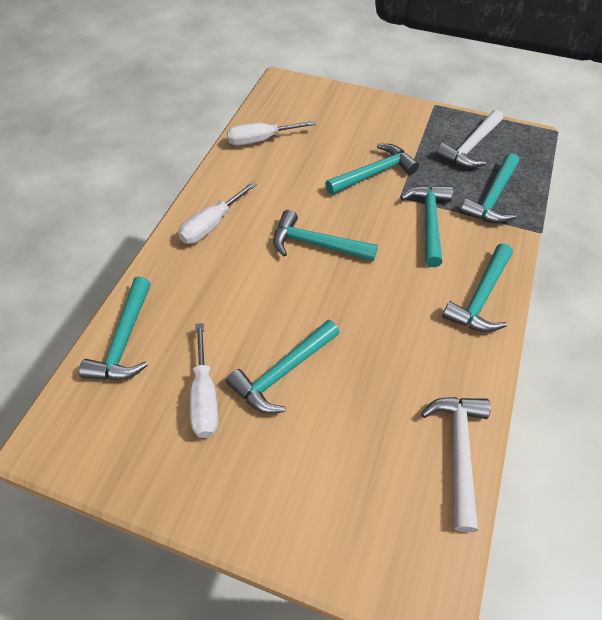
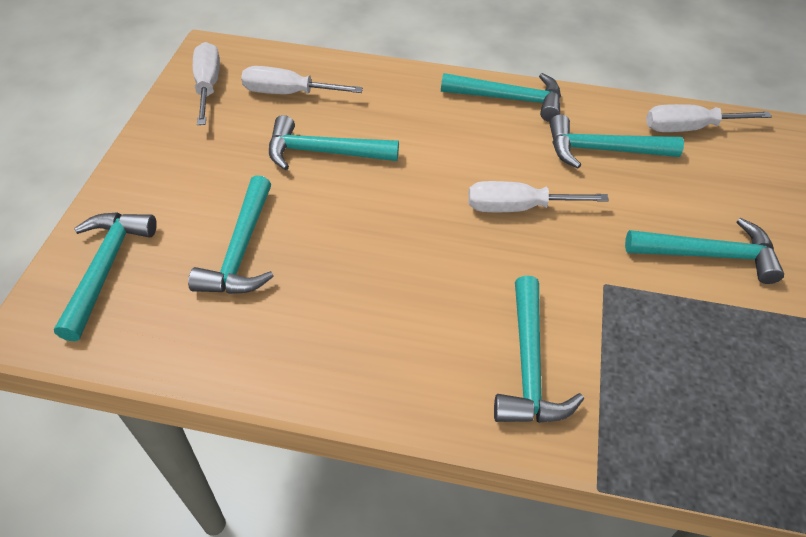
white hammer: 2 -> 0
white screwdriver: 3 -> 4

